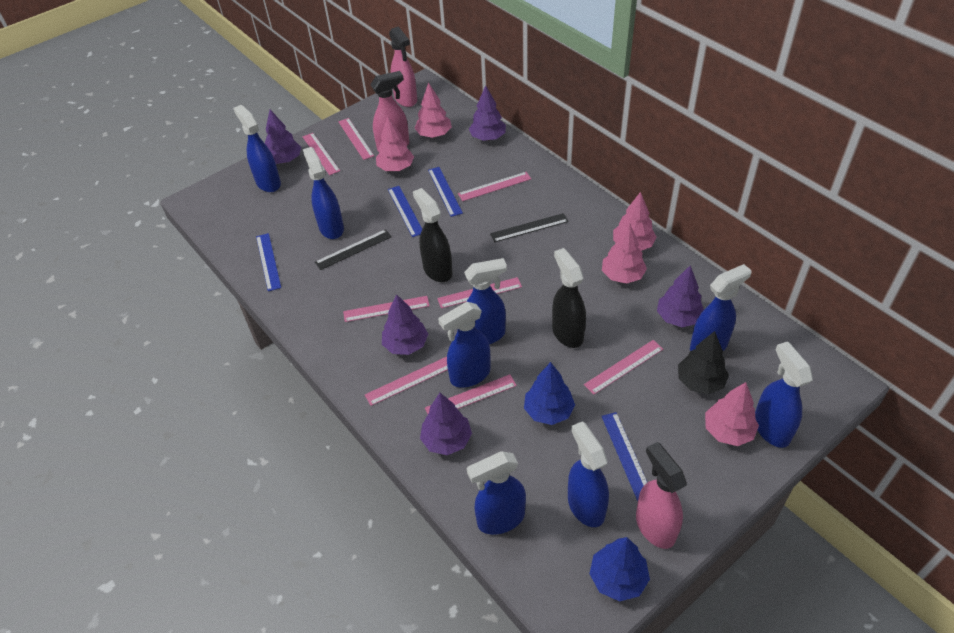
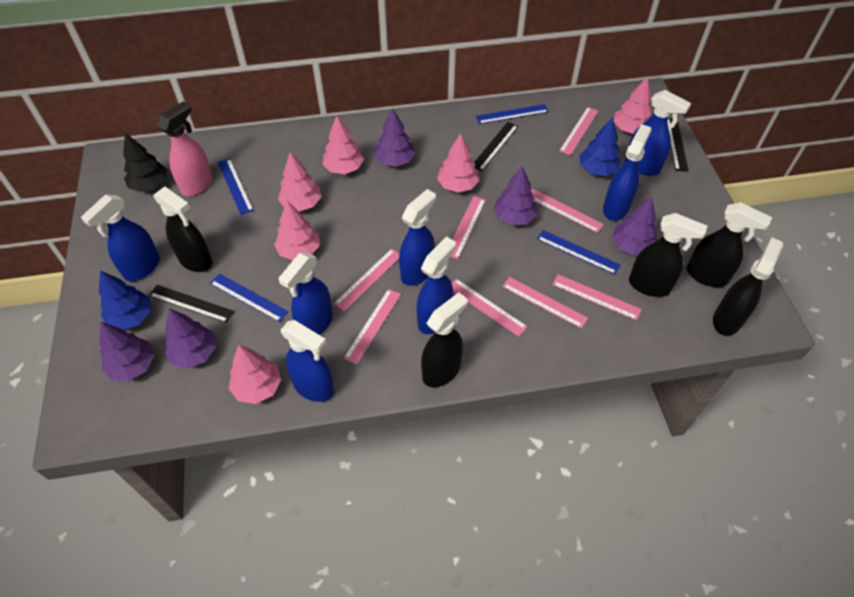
black ruler: 2 -> 3
black spray bottle: 2 -> 5
blue spray bottle: 8 -> 7
pink spray bottle: 3 -> 1
pink tree: 5 -> 6

